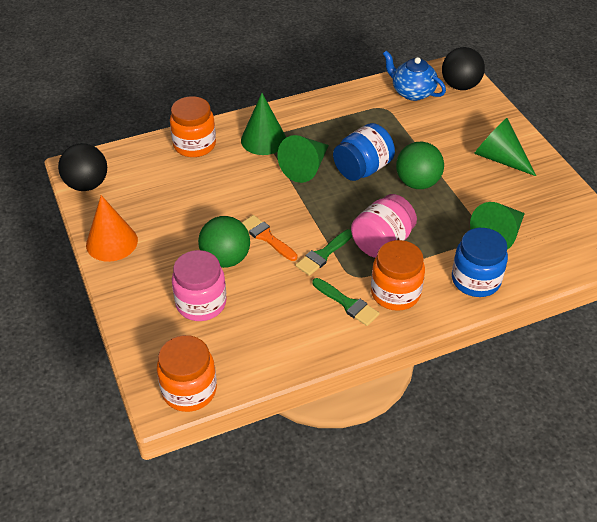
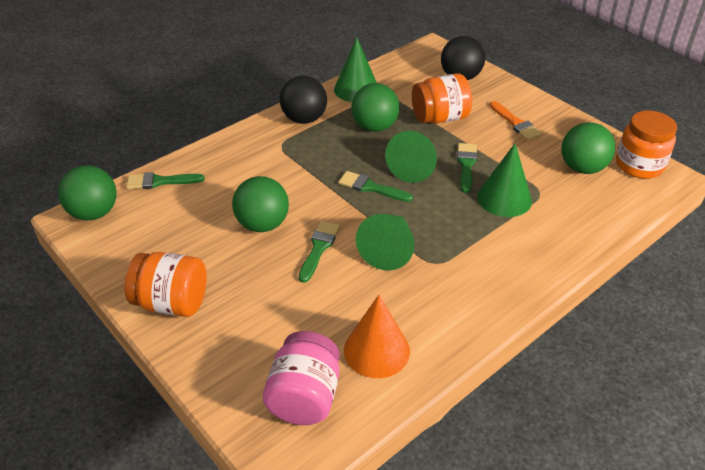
blue jar: 2 -> 0
blue teapot: 1 -> 0
green ball: 2 -> 4
green brush: 2 -> 4
pink jar: 2 -> 1

